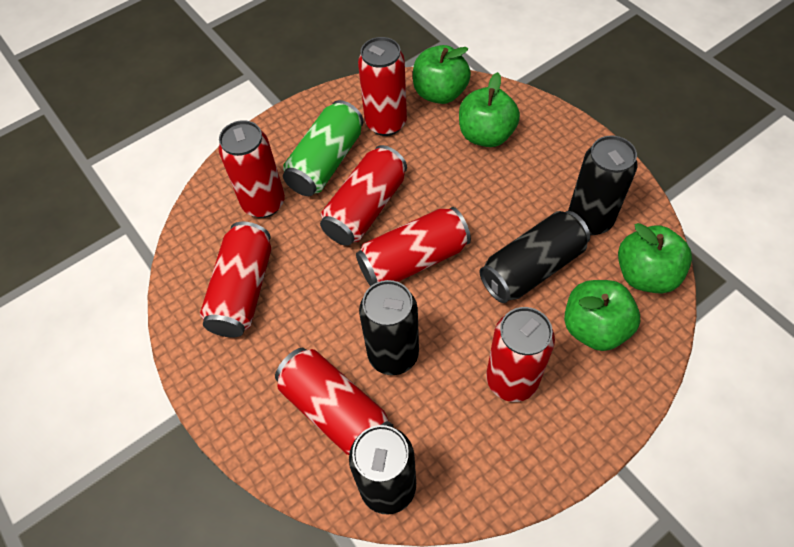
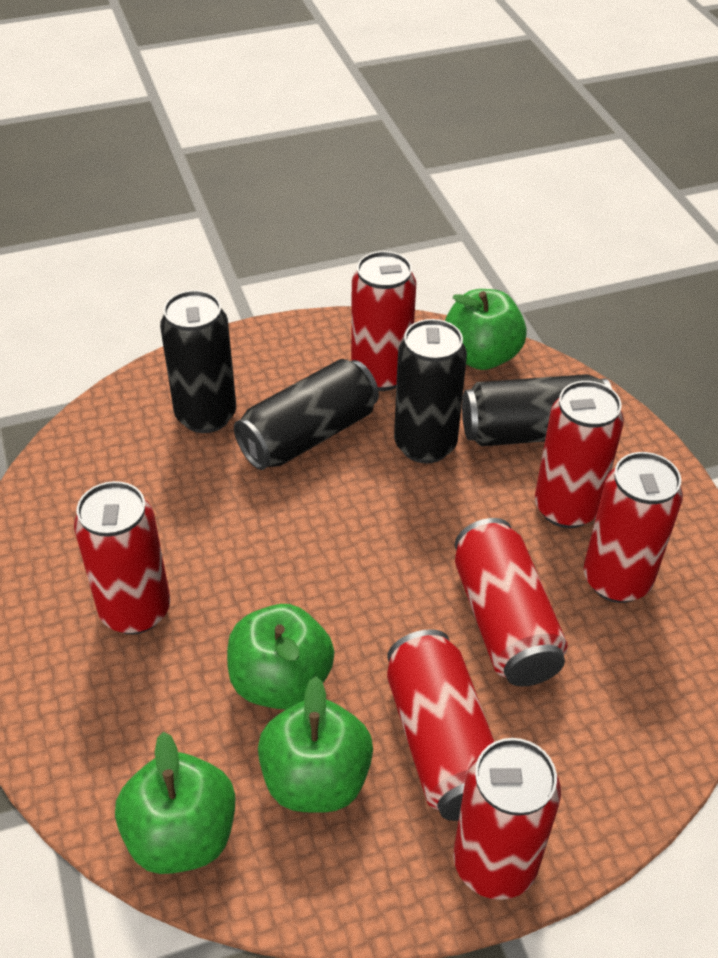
green can: 1 -> 0

